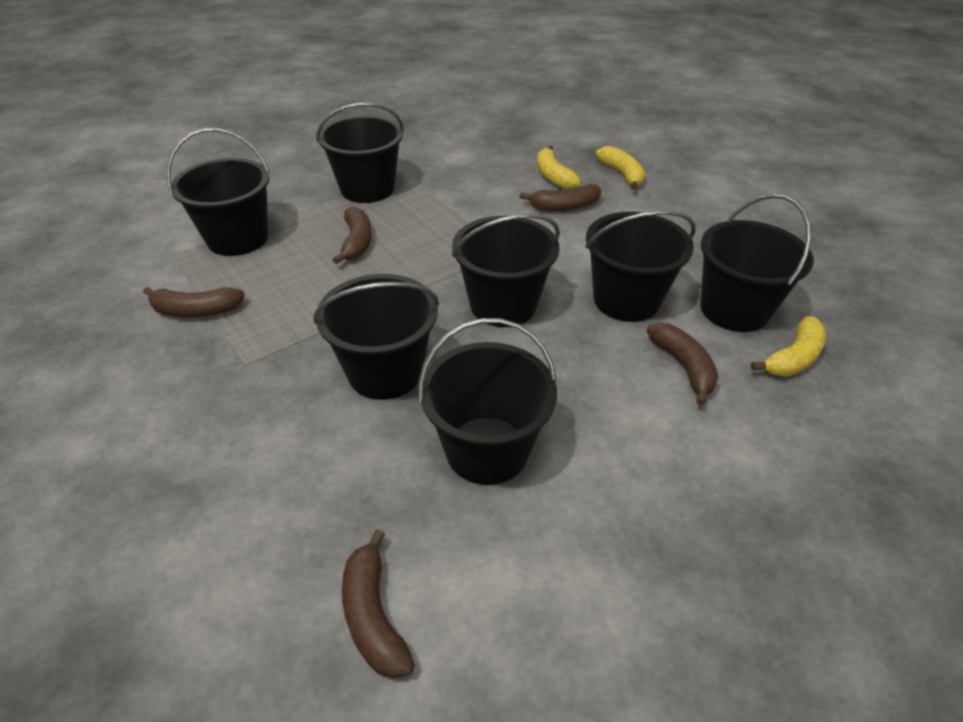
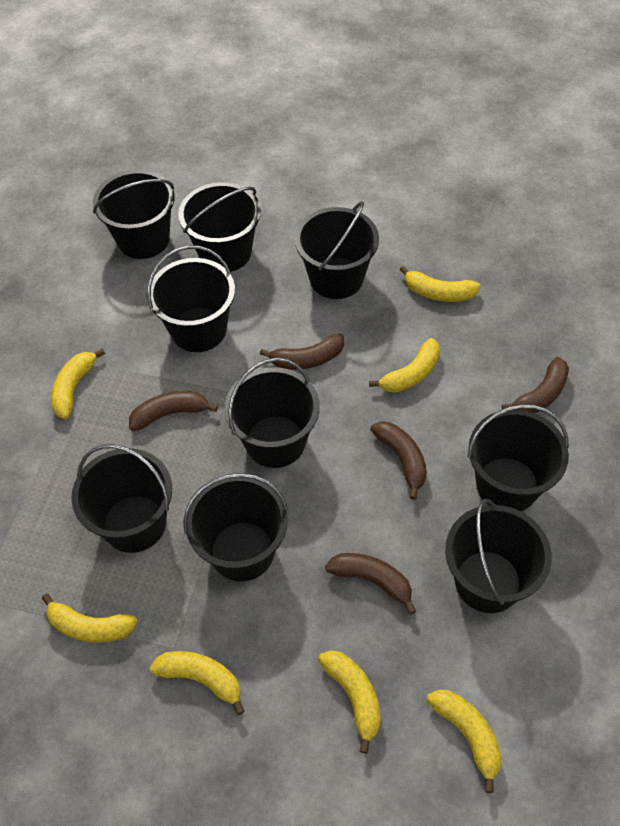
black bucket: 7 -> 9
yellow banana: 3 -> 7

